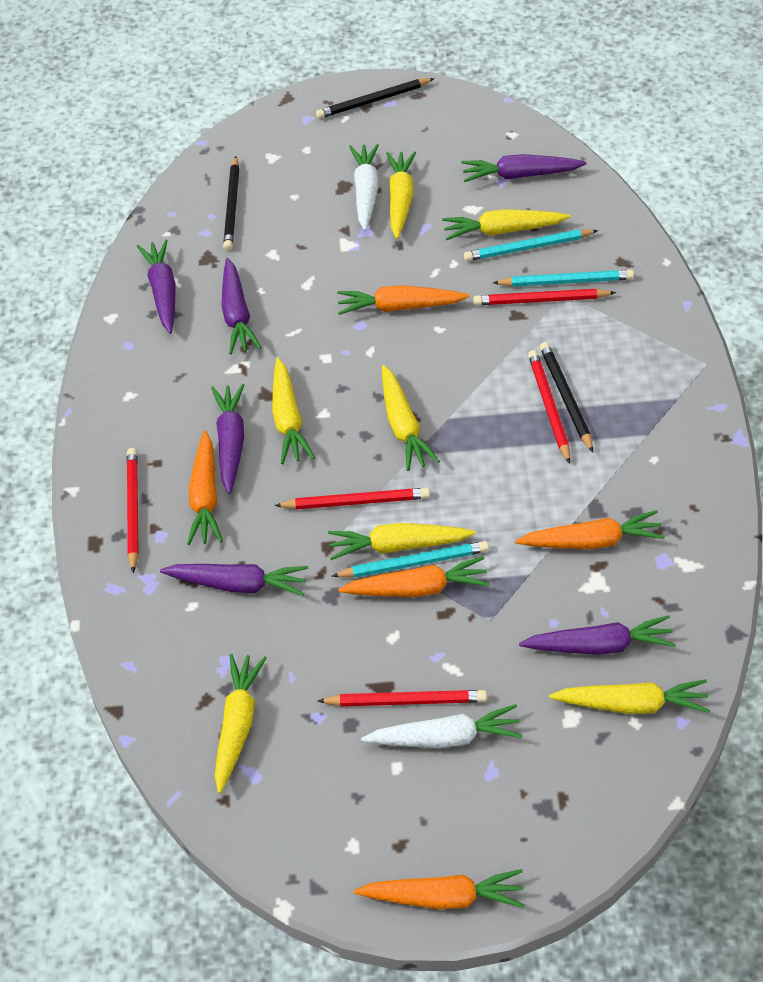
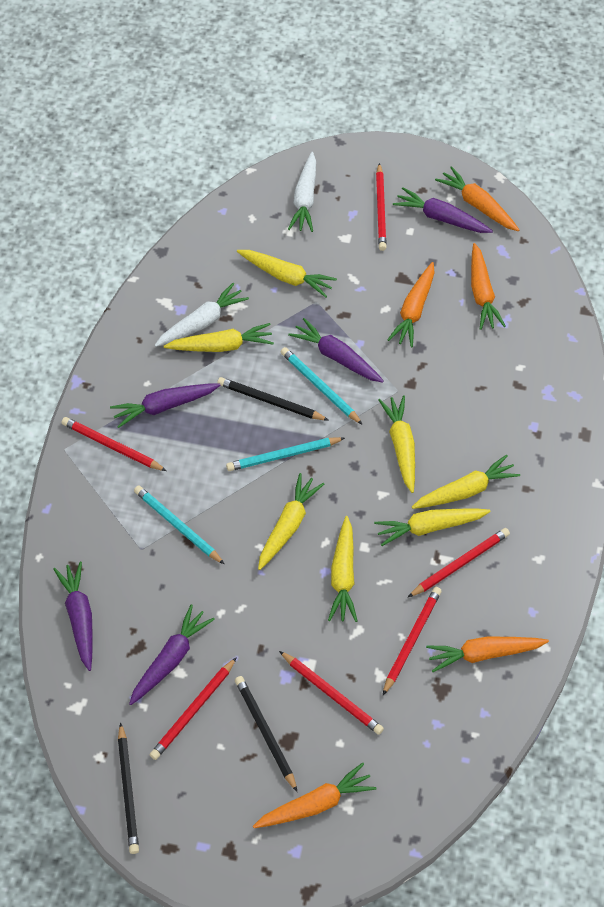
purple carrot: 6 -> 5
red pencil: 5 -> 6

